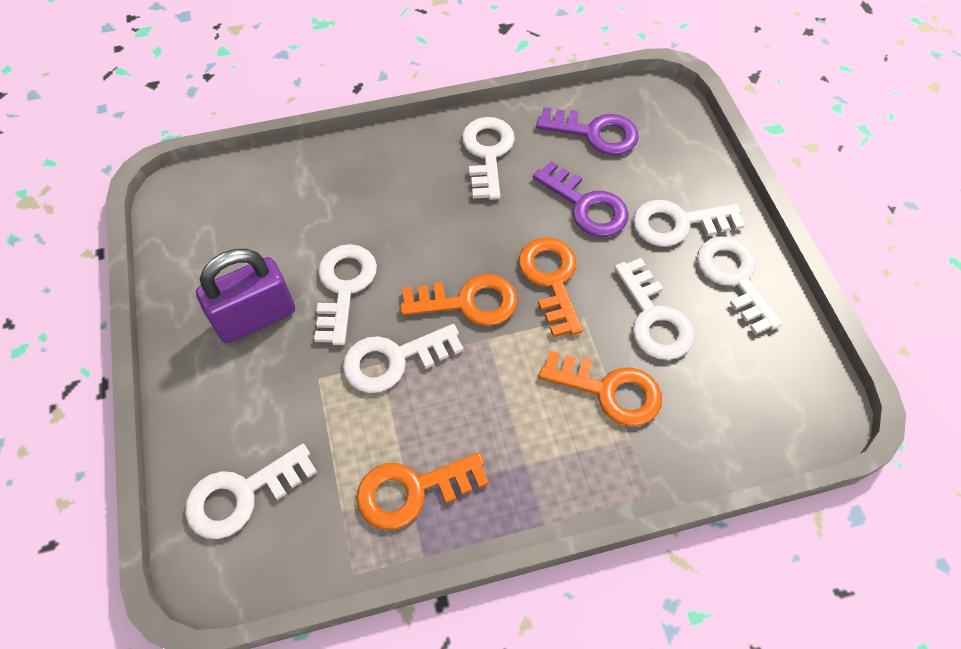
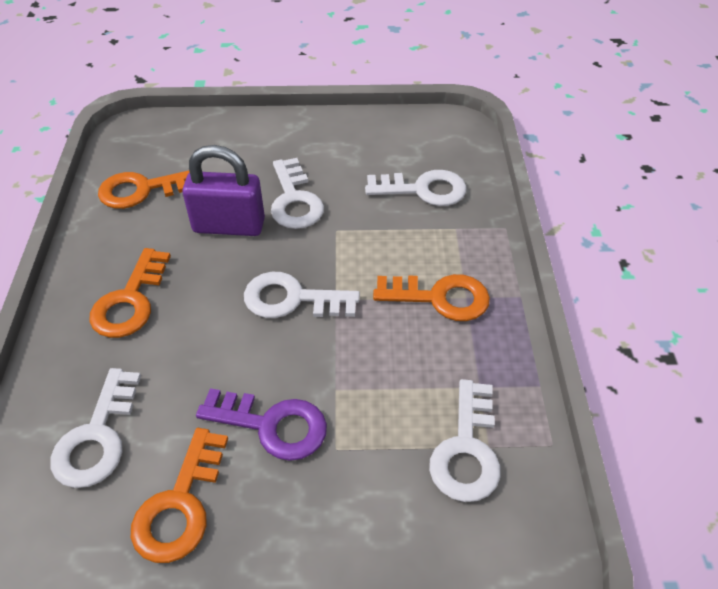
purple key: 2 -> 1
white key: 7 -> 5

